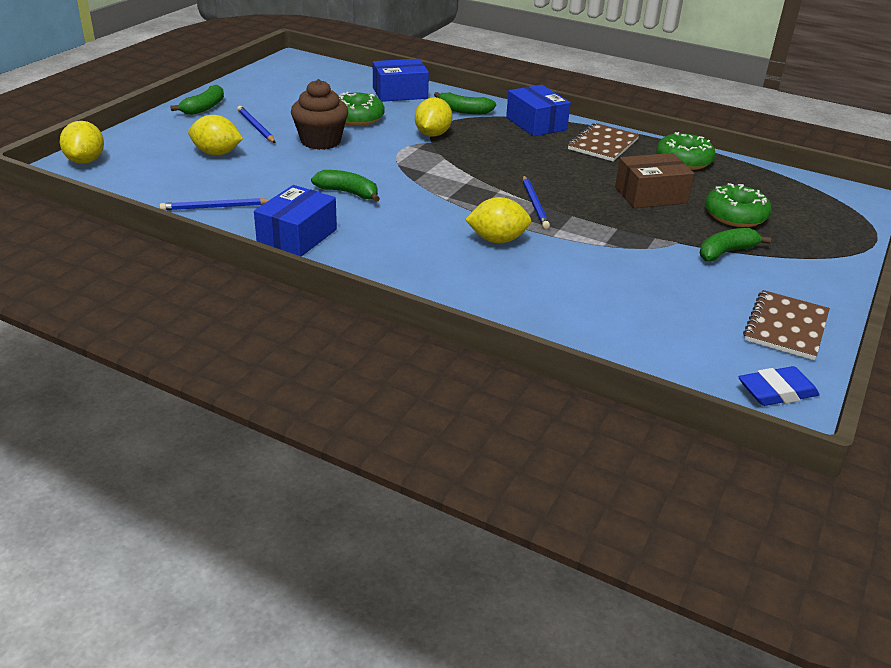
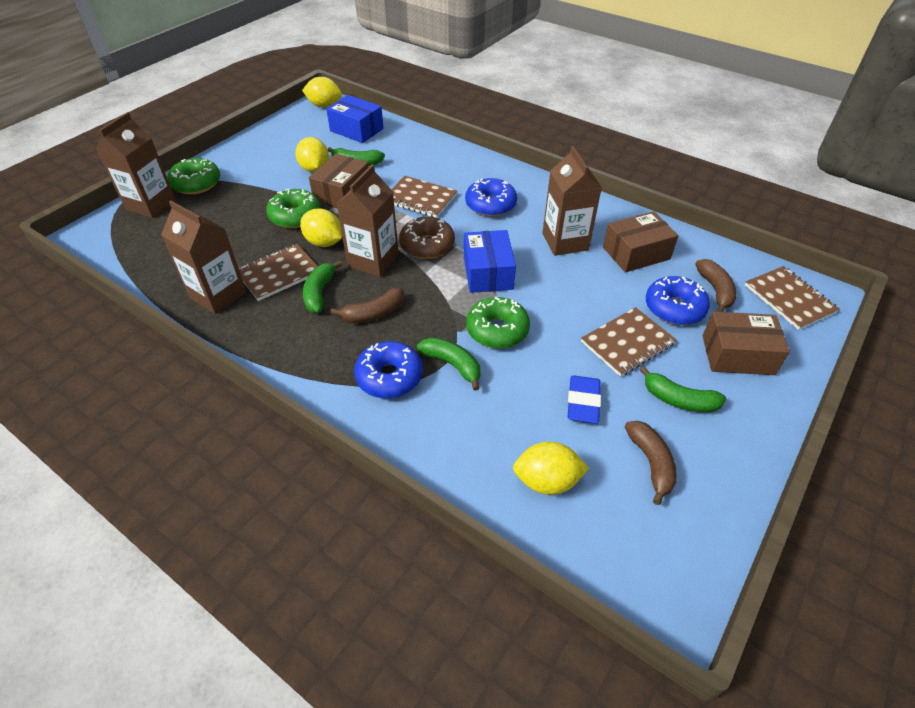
blue box: 3 -> 2
blue donut: 0 -> 3
blue pencil: 3 -> 0
brown banana: 0 -> 3
brown box: 1 -> 3
brown carton: 0 -> 4
brown cupcake: 1 -> 0
brown donut: 0 -> 1
brown notebook: 2 -> 4

